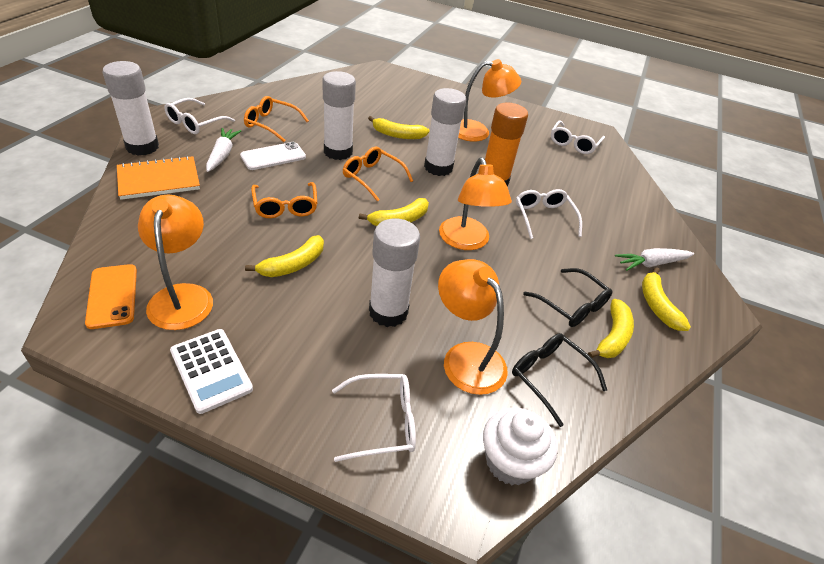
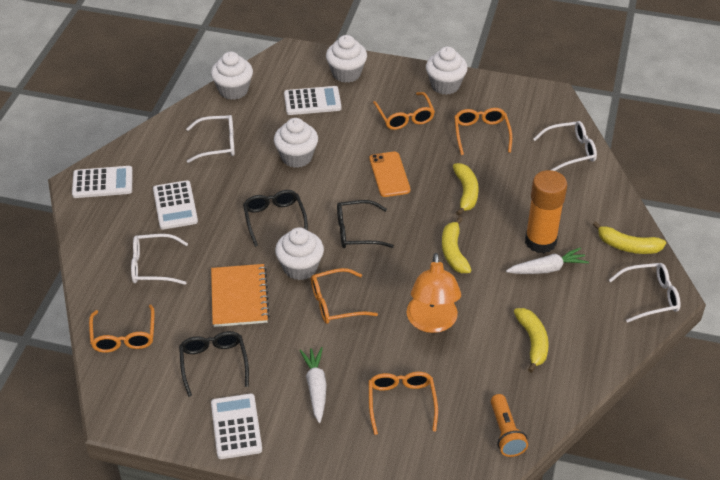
black glasses: 2 -> 3
orange flashlight: 0 -> 1
orange glasses: 3 -> 5
orange lamp: 4 -> 1
white calculator: 1 -> 4
white cupcake: 1 -> 5
white glue stick: 4 -> 0
white phone: 1 -> 0
yellow banana: 5 -> 4

